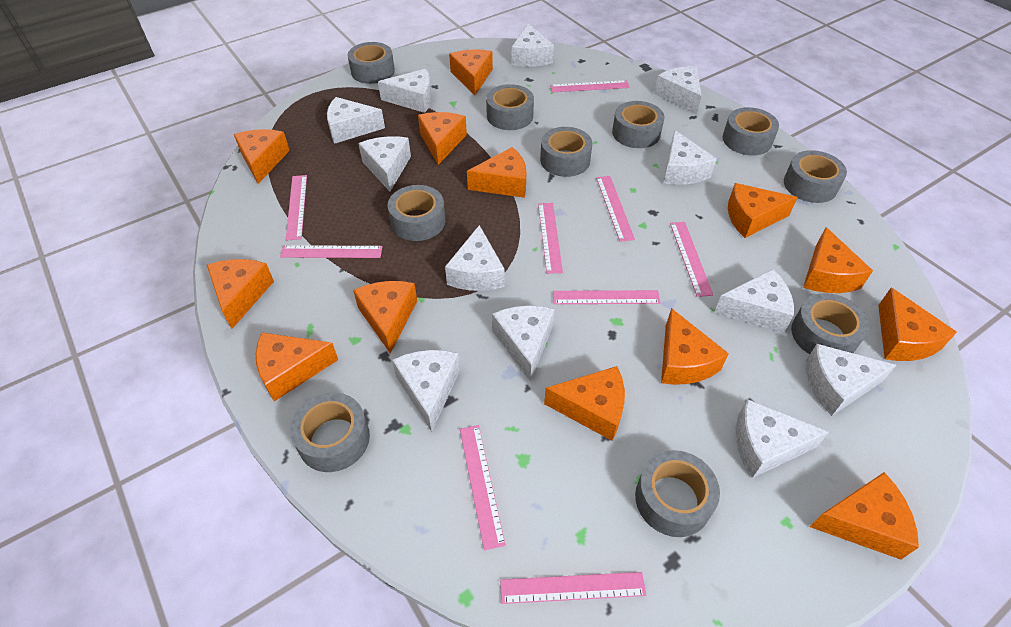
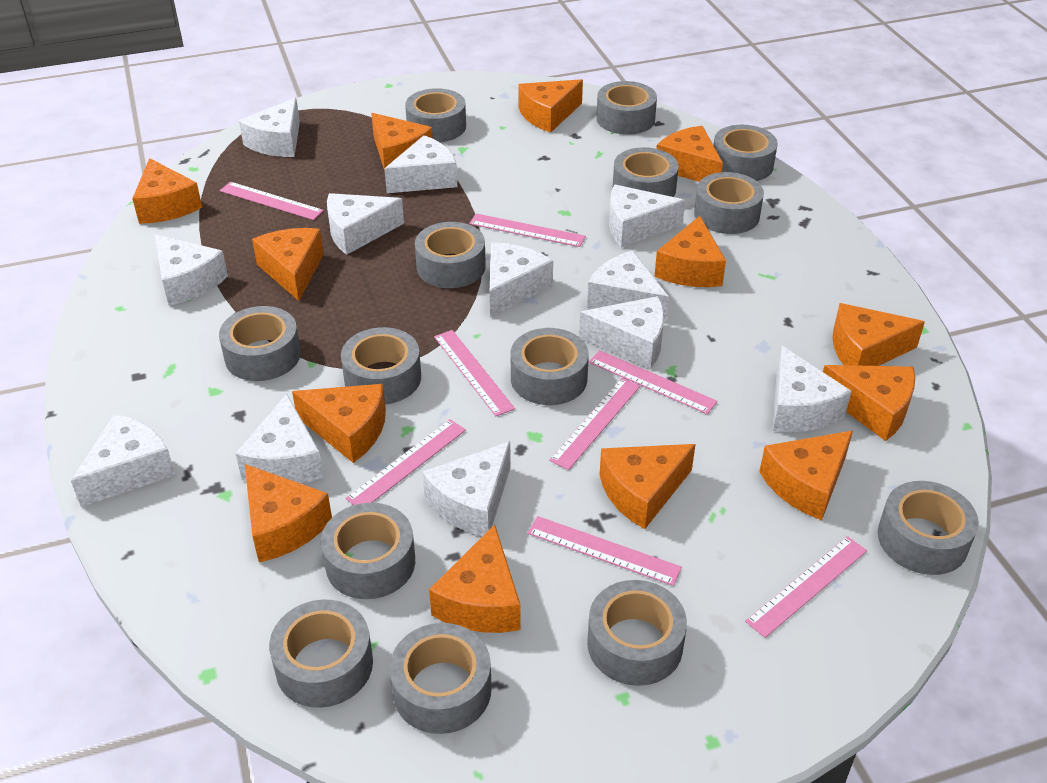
grey tape: 10 -> 14
pink ruler: 9 -> 8

